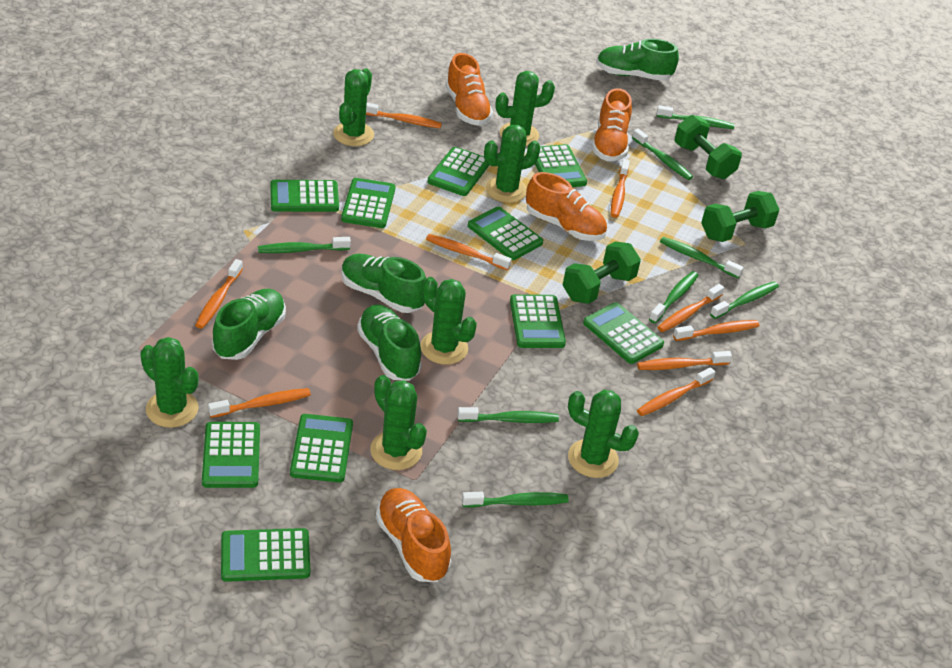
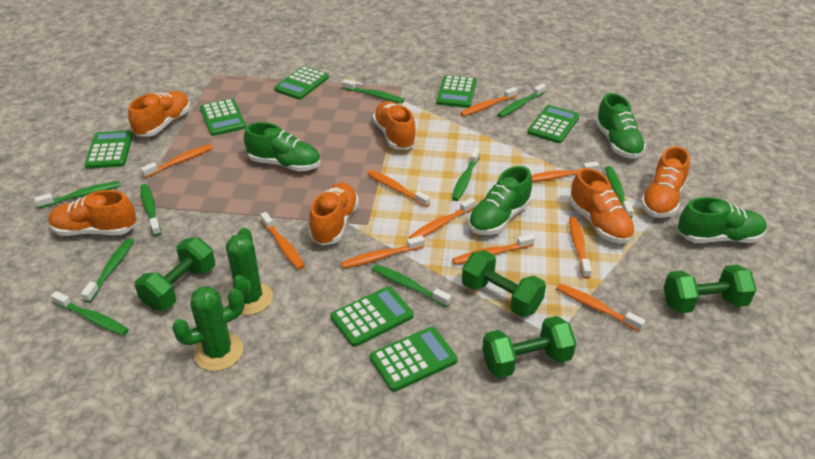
green cactus: 7 -> 2
green calculator: 10 -> 7
green dumbbell: 3 -> 4
green toothbrush: 8 -> 9
orange shoe: 4 -> 6
orange toothbrush: 9 -> 10

